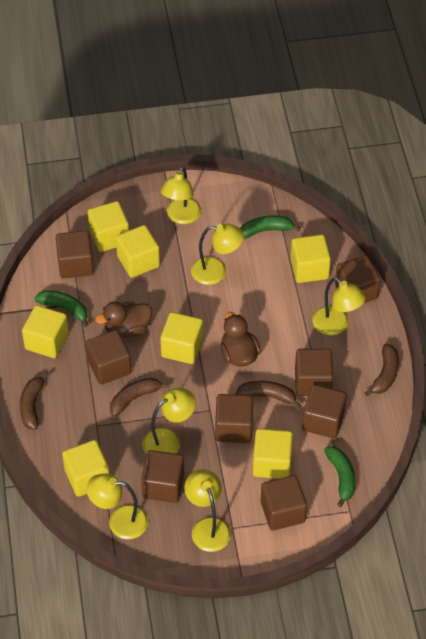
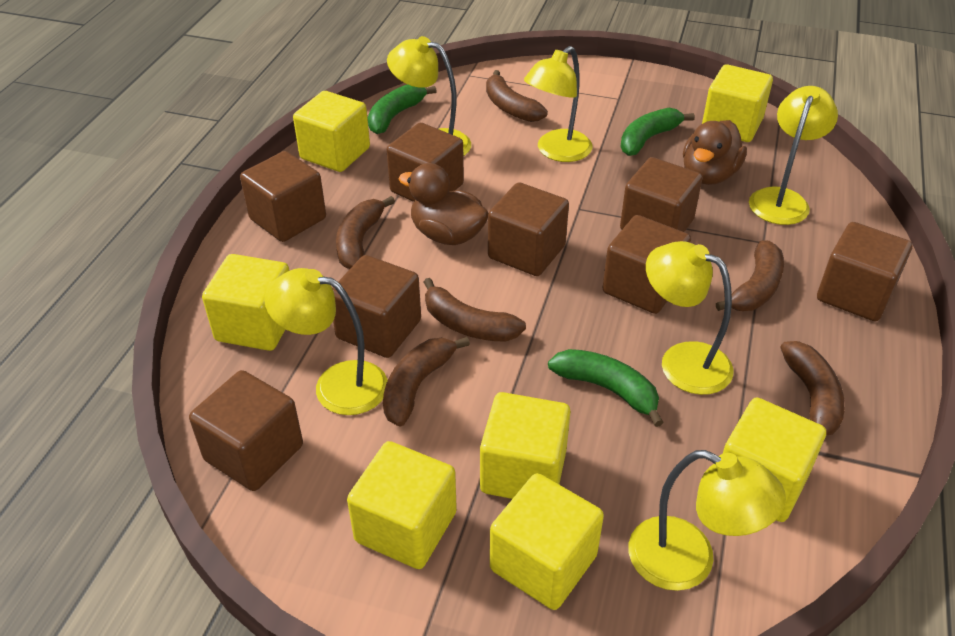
brown banana: 4 -> 6

